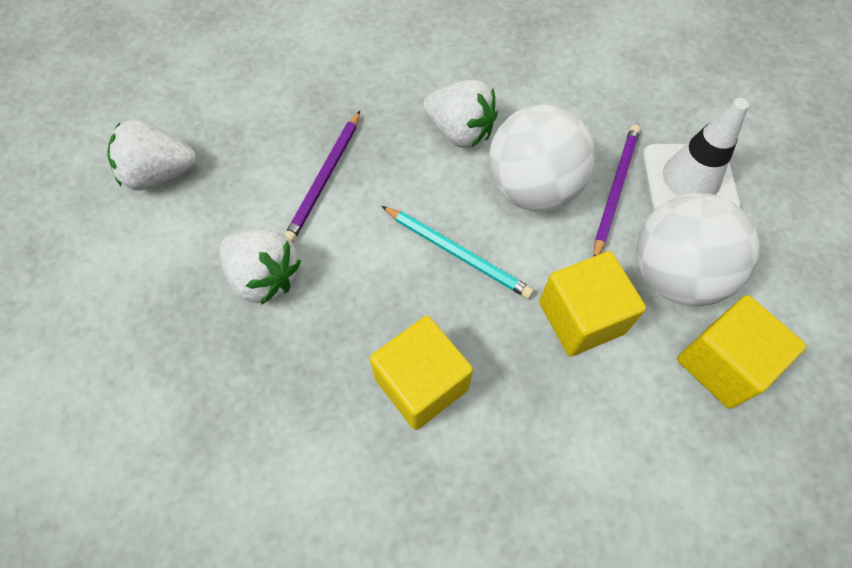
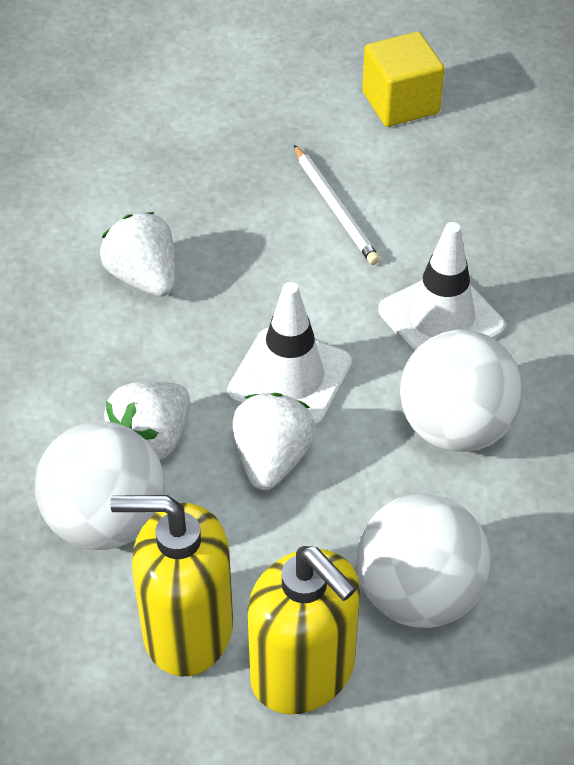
purple pencil: 2 -> 0
turquoise pencil: 1 -> 0
white ball: 2 -> 3
white pencil: 0 -> 1
white traffic cone: 1 -> 2
yellow cube: 3 -> 1
yellow soap dispenser: 0 -> 2

